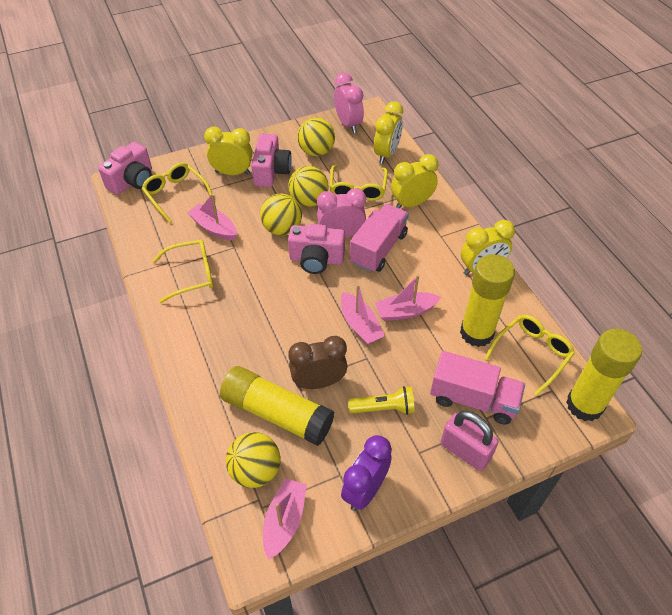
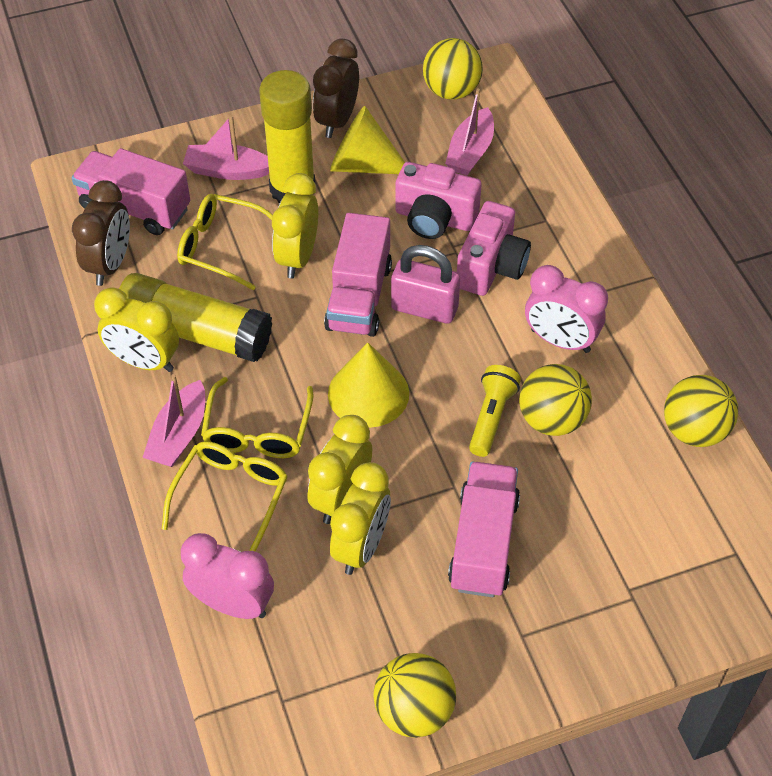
brown clock: 1 -> 2
pink boat: 4 -> 3
pink camera: 3 -> 2
pink truck: 2 -> 3
purple clock: 1 -> 0
yellow cone: 0 -> 2
yellow glasses: 4 -> 3
yellow glue stick: 3 -> 2

